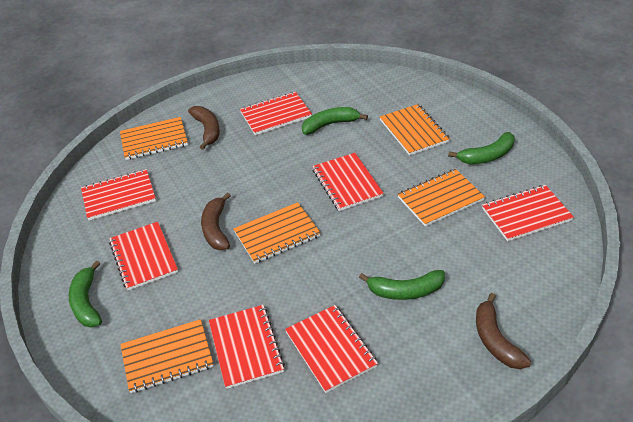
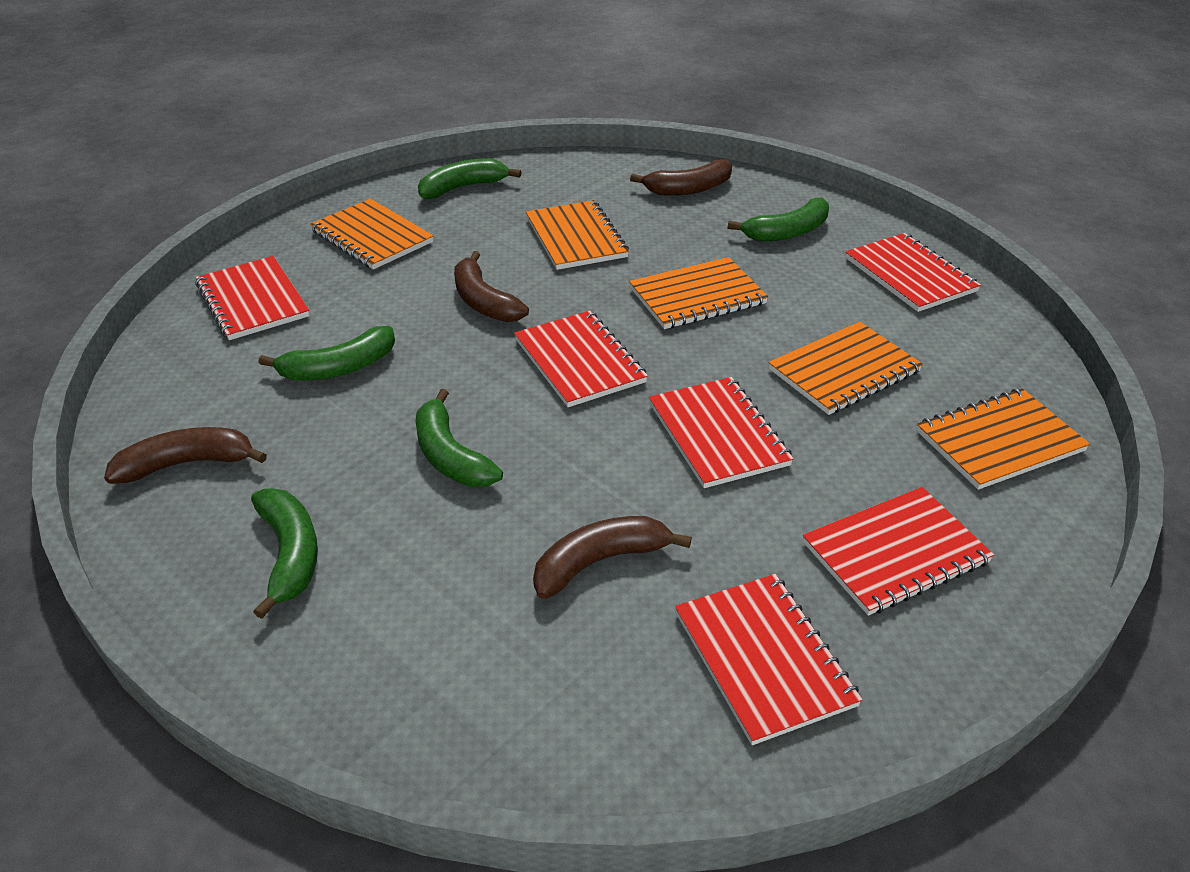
brown banana: 3 -> 4
green banana: 4 -> 5
red notebook: 7 -> 6

